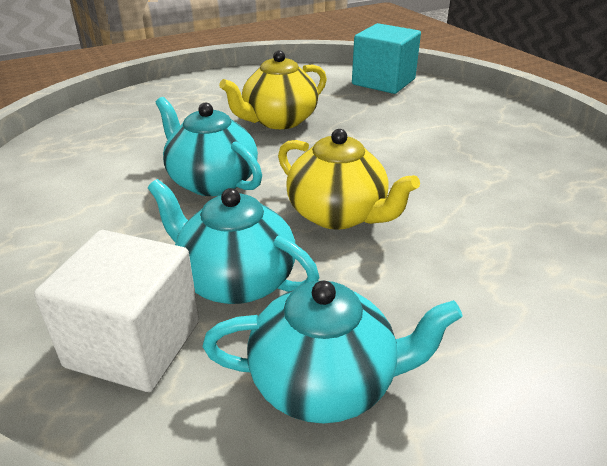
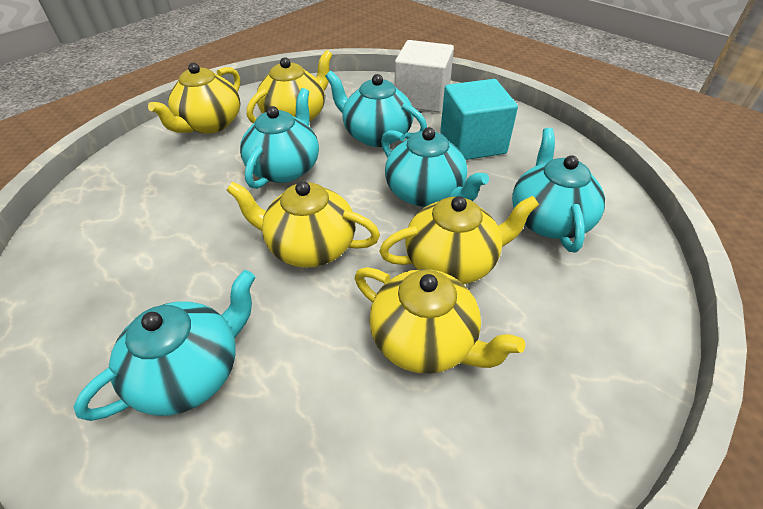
turquoise teapot: 3 -> 5
yellow teapot: 2 -> 5

